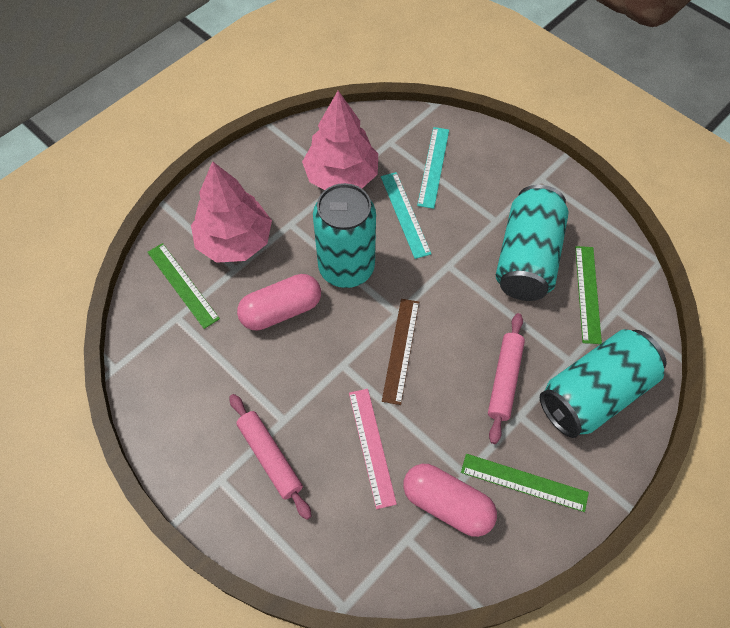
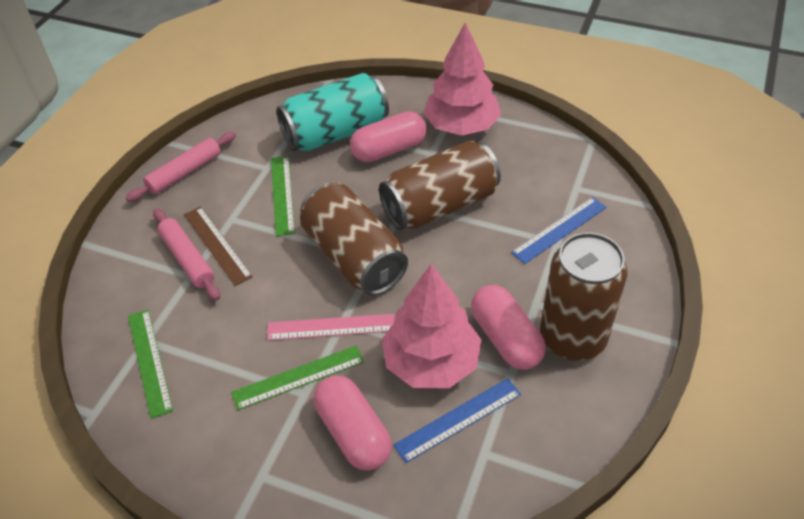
blue ruler: 0 -> 2
brown can: 0 -> 3
pink capsule: 2 -> 3
turquoise can: 3 -> 1
turquoise ruler: 2 -> 0

